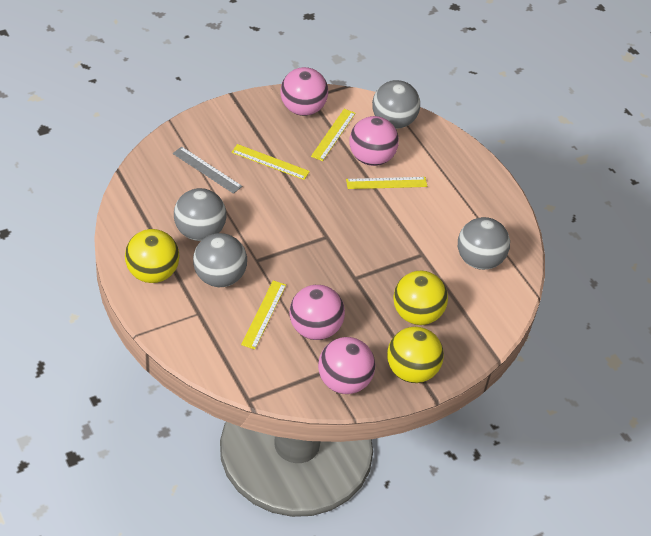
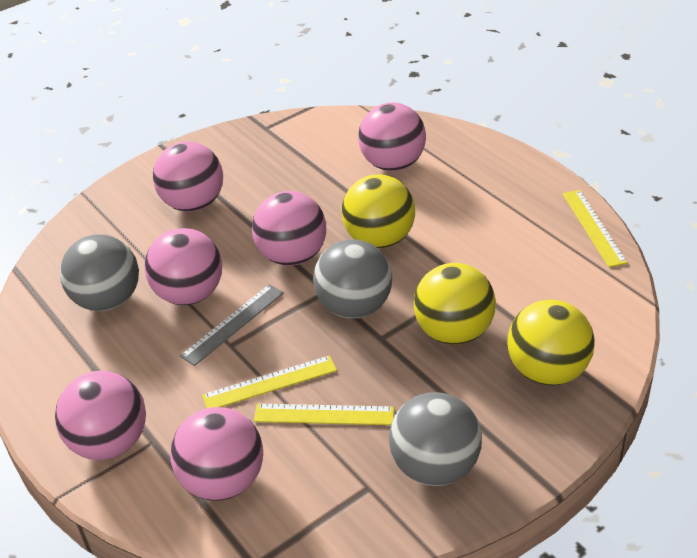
grey ball: 4 -> 3
pink ball: 4 -> 6
yellow ruler: 4 -> 3

